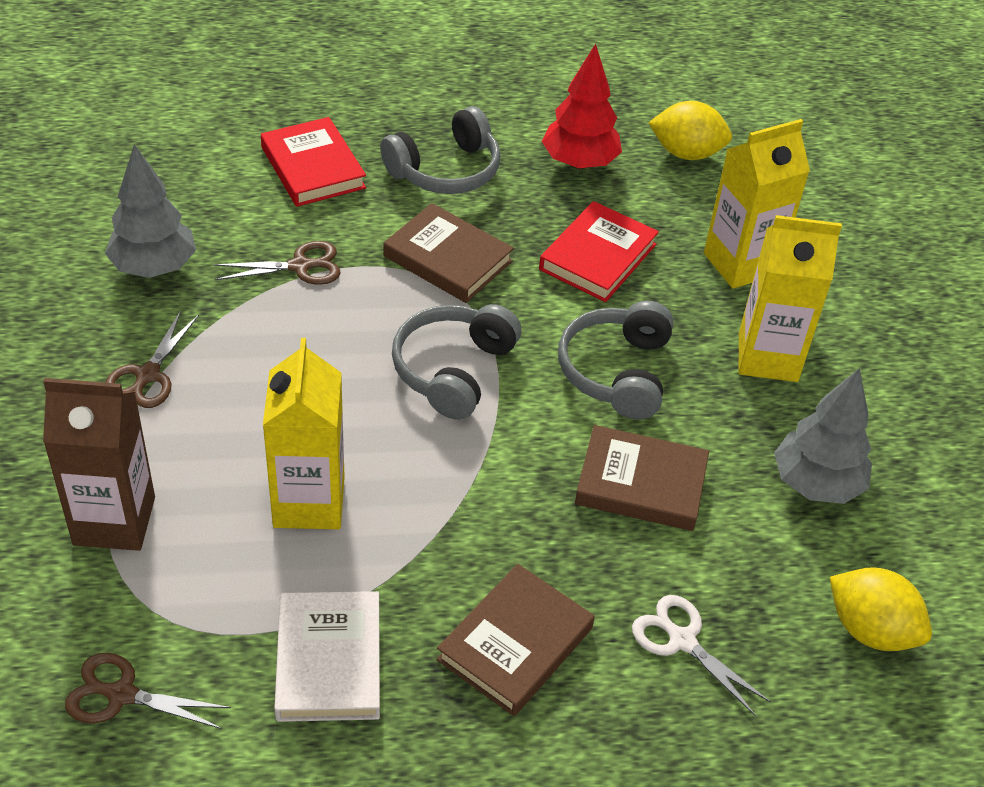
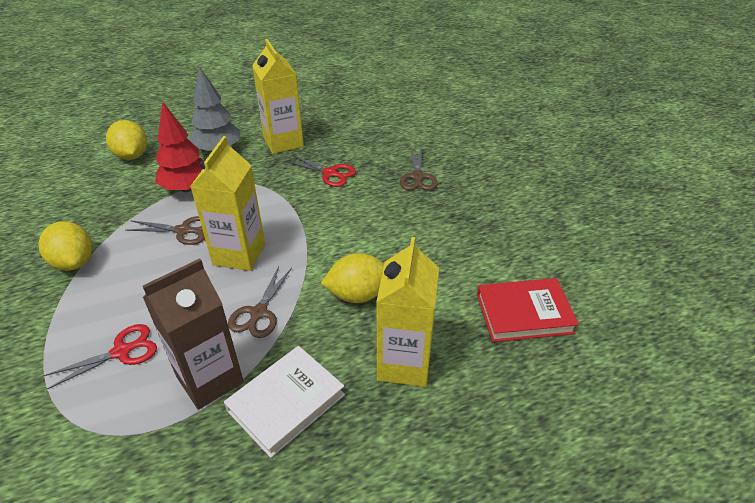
brown book: 3 -> 0
grey headphones: 3 -> 0
grey tree: 2 -> 1
red book: 2 -> 1
red scissors: 0 -> 2
white scissors: 1 -> 0
yellow lemon: 2 -> 3

